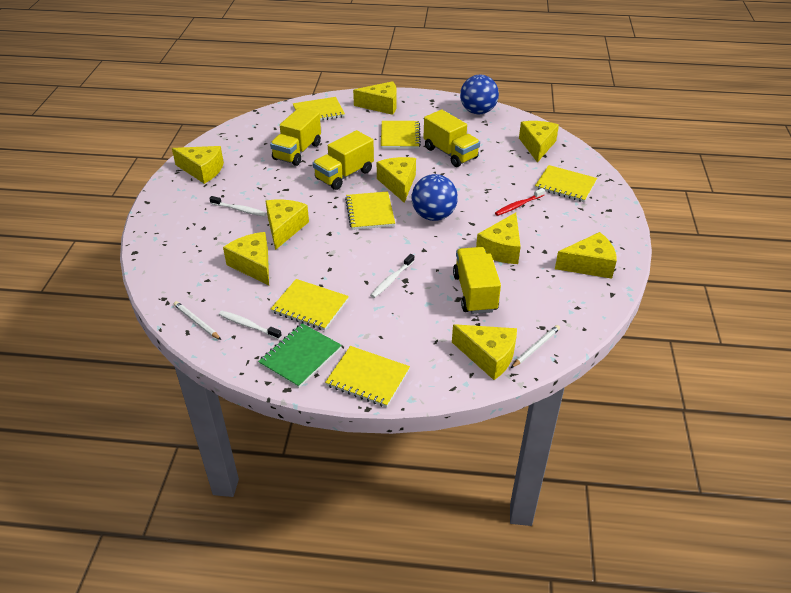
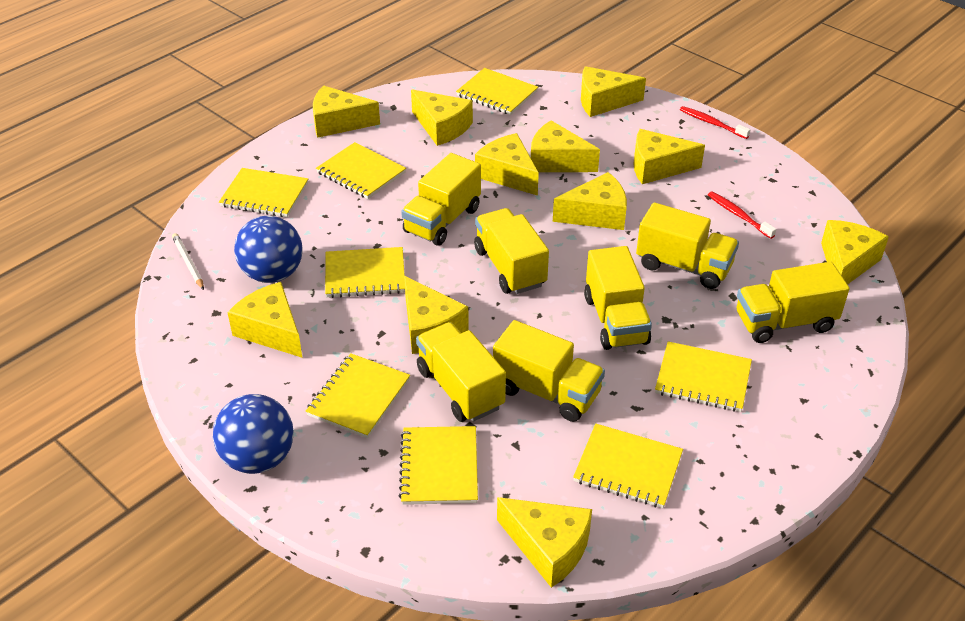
green notebook: 1 -> 0
red toothbrush: 1 -> 2
white pencil: 2 -> 1
white toothbrush: 3 -> 0
yellow cheese: 9 -> 11
yellow notebook: 6 -> 8
yellow truck: 4 -> 7

